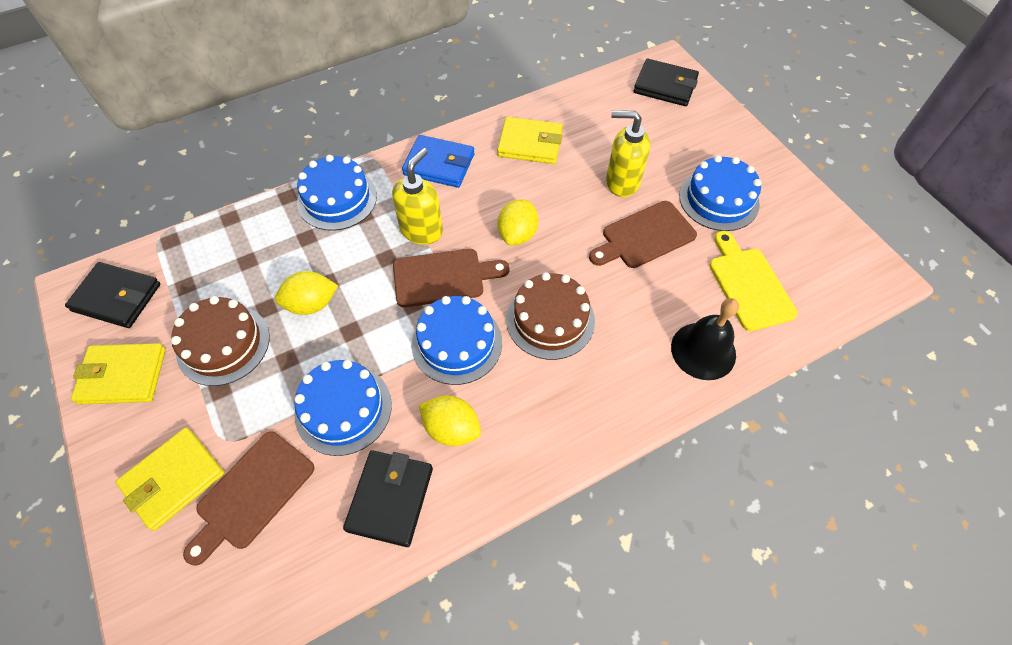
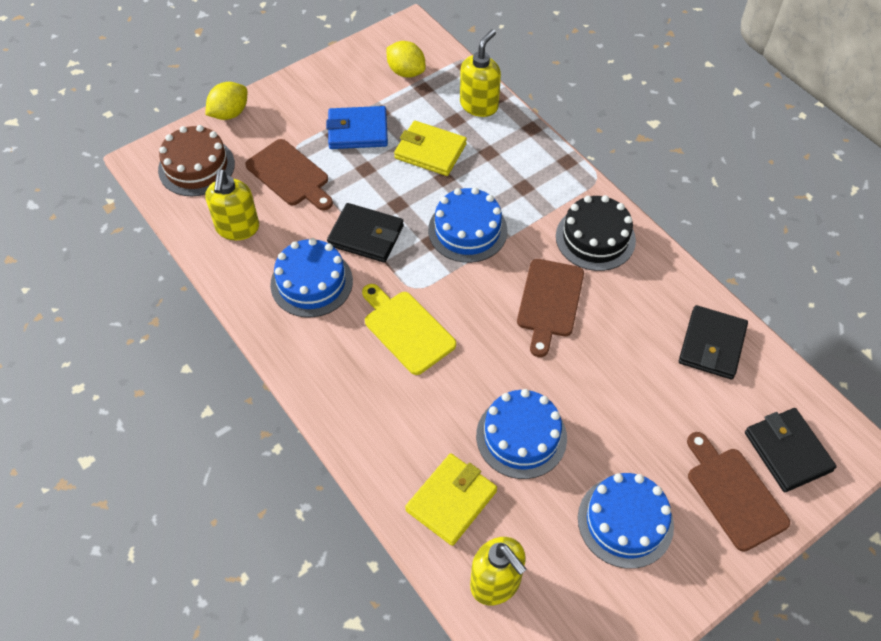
black bell: 1 -> 0
black cake: 0 -> 1
brown cake: 2 -> 1
yellow lemon: 3 -> 2
yellow soap dispenser: 2 -> 3
yellow wallet: 3 -> 2

